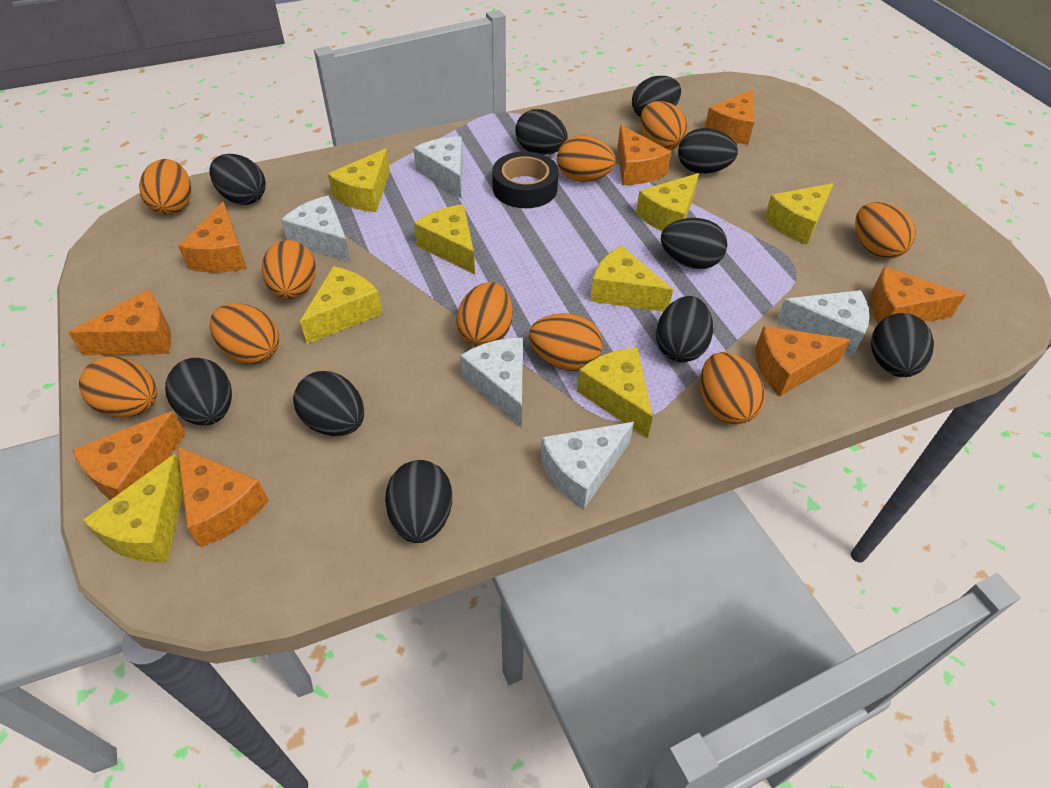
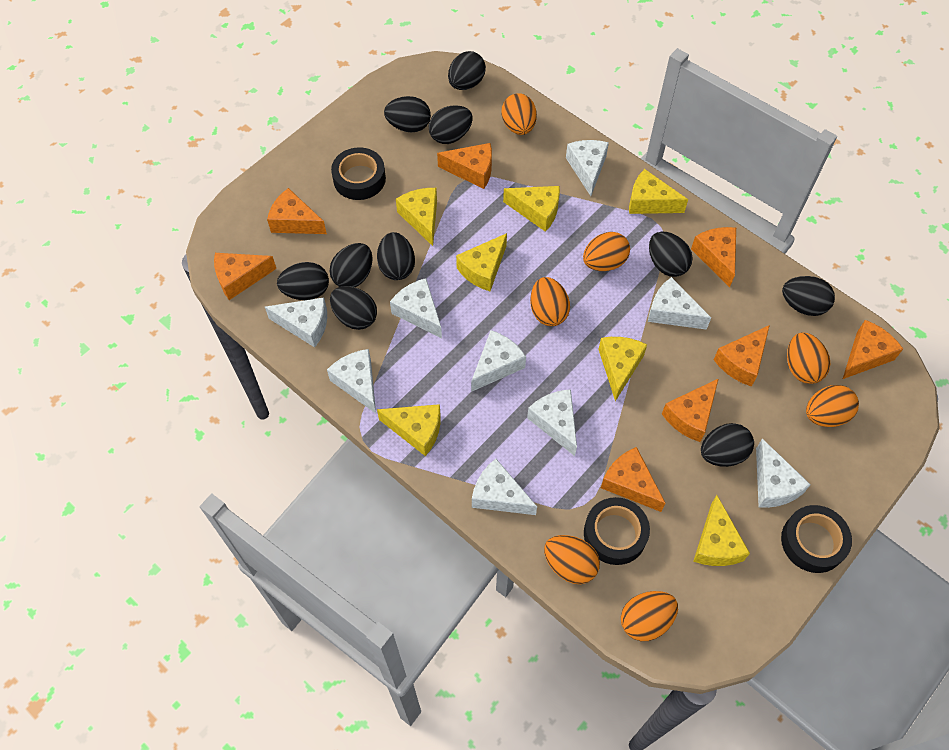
black tape: 1 -> 3
orange egg: 10 -> 7
white cheese: 5 -> 9
yellow cheese: 8 -> 7

